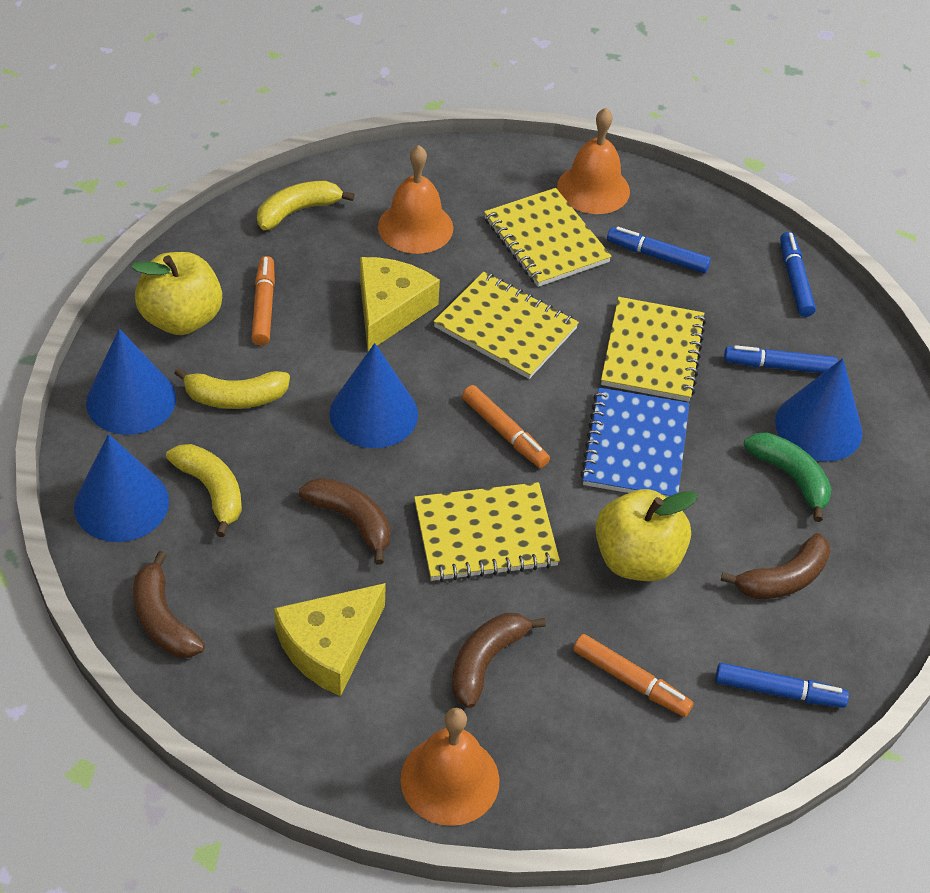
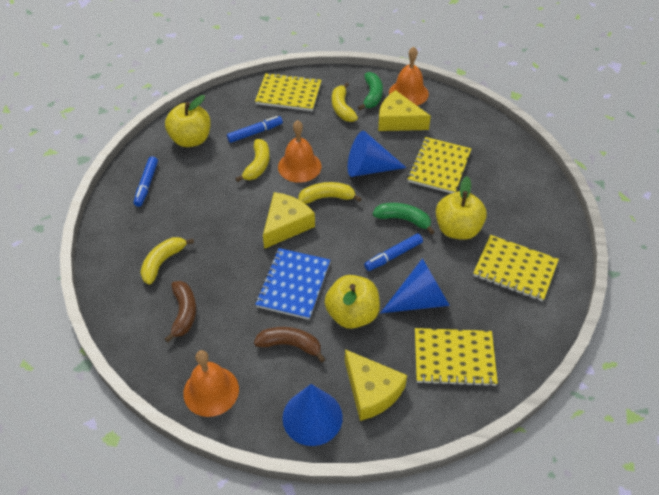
blue cone: 4 -> 3
blue marker: 4 -> 3
brown banana: 4 -> 2
green banana: 1 -> 2
orange marker: 3 -> 0
yellow apple: 2 -> 3
yellow banana: 3 -> 4
yellow cheese: 2 -> 3

